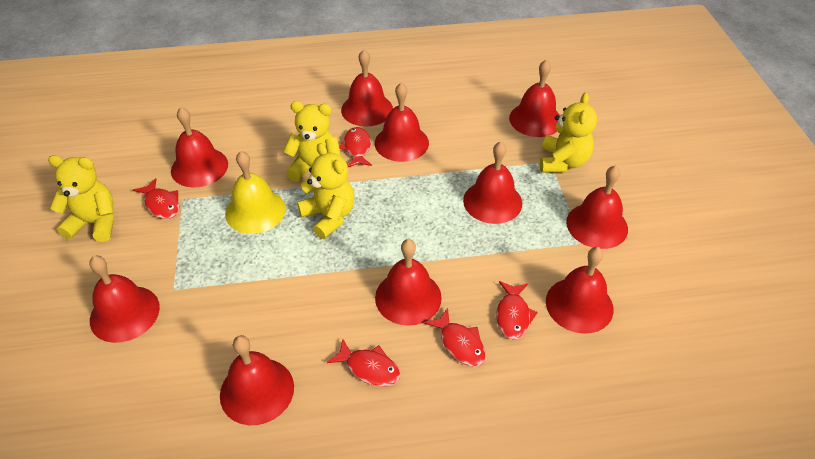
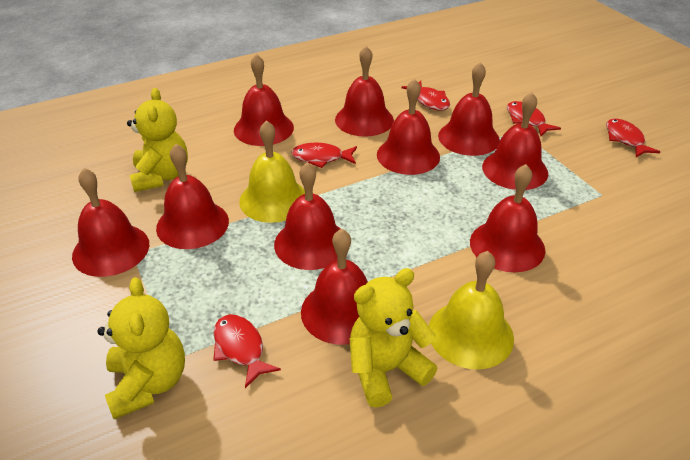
yellow bell: 1 -> 2
yellow teddy bear: 4 -> 3

